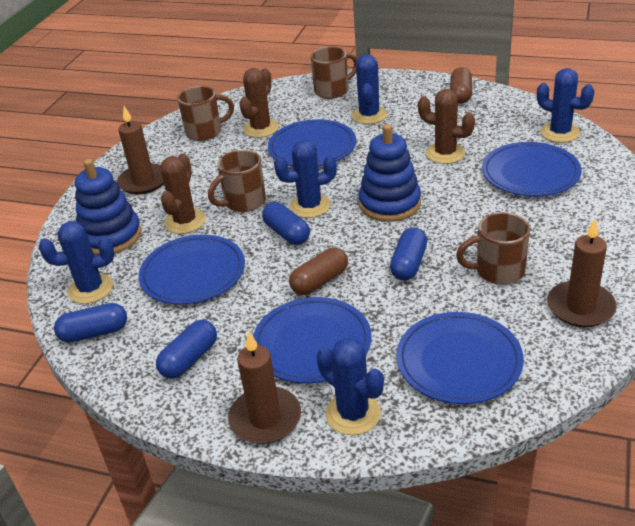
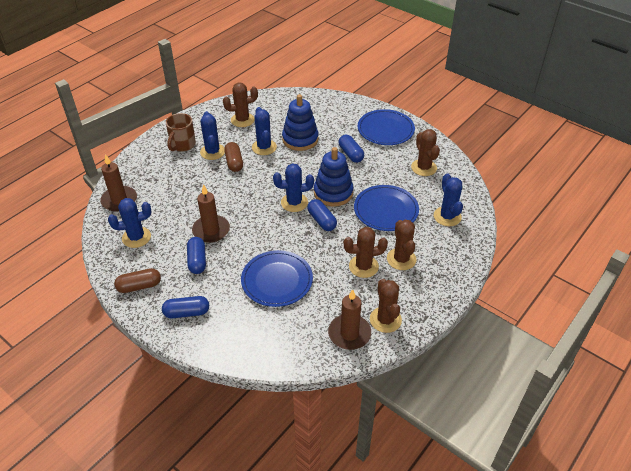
blue plate: 5 -> 3
brown cactus: 3 -> 5
brown mug: 4 -> 1

